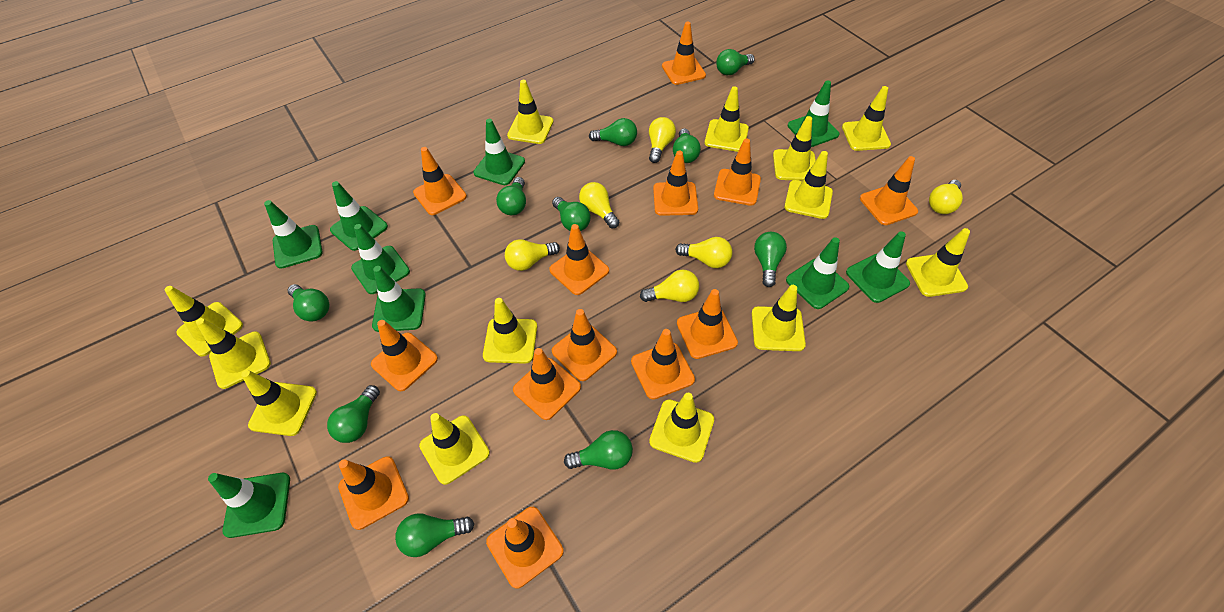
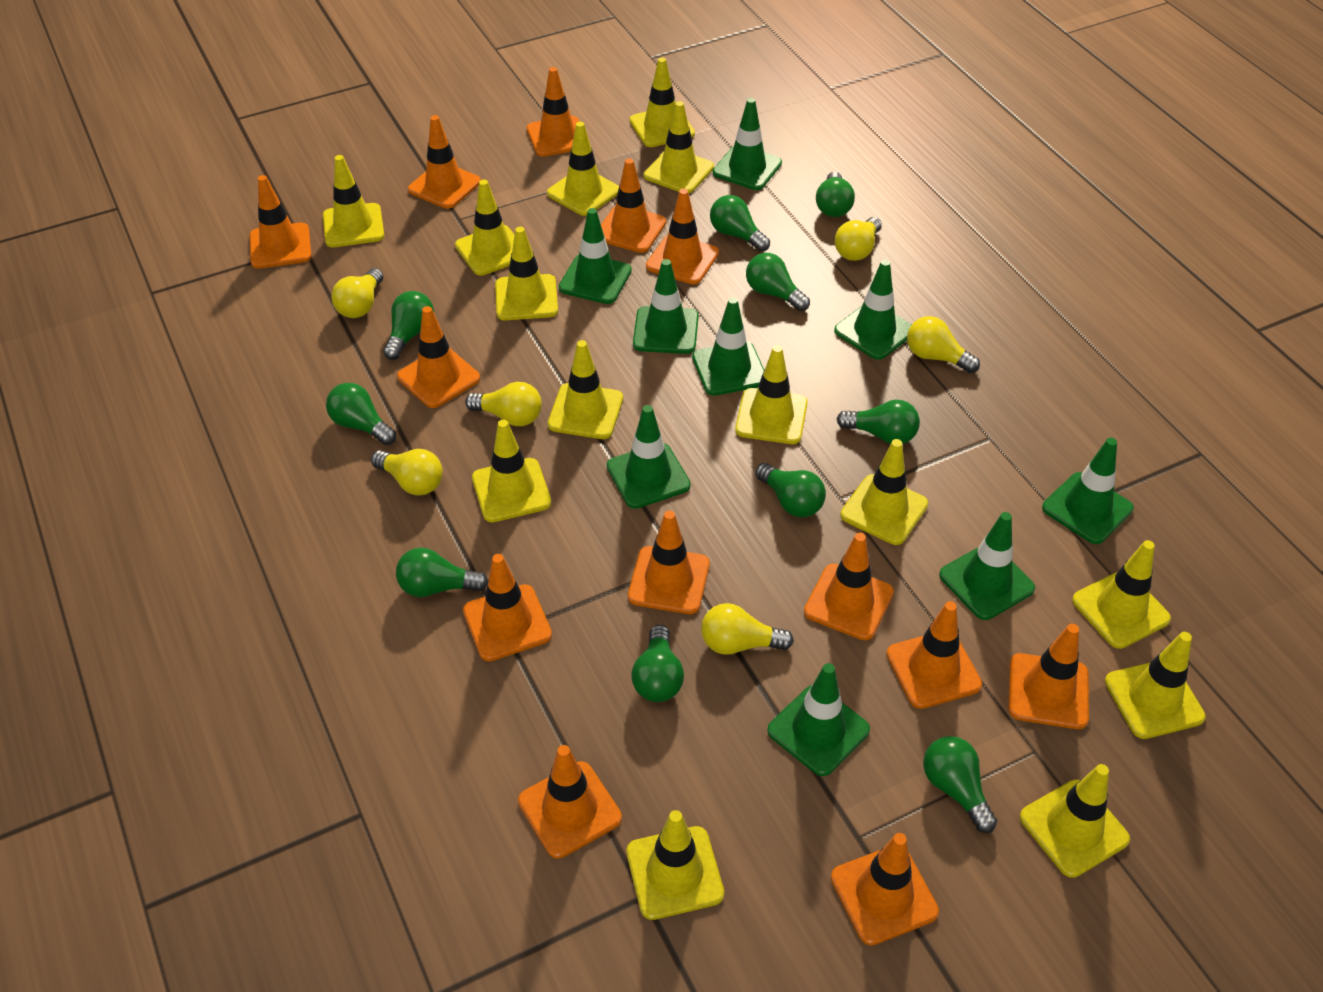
yellow traffic cone: 13 -> 14

